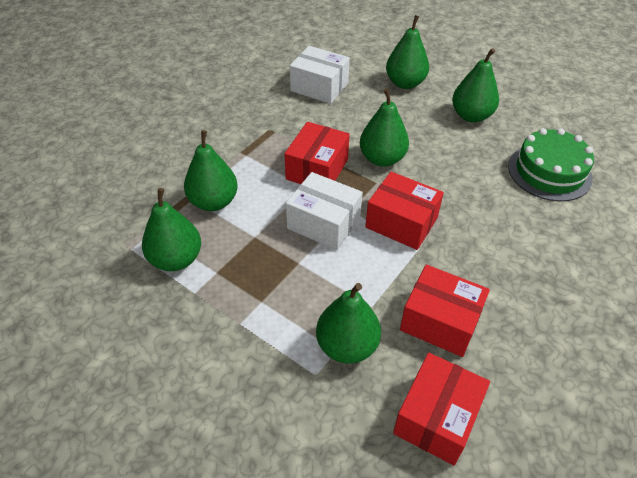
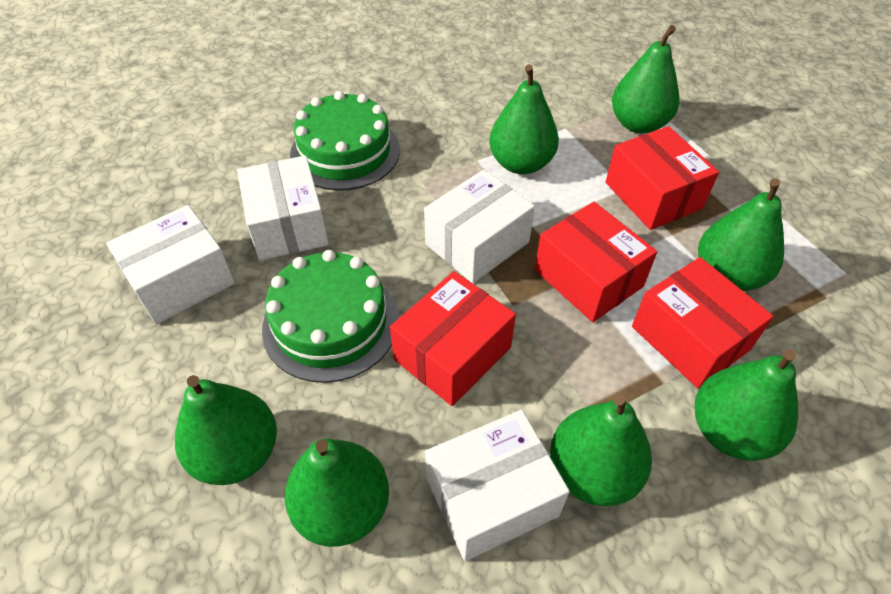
green cake: 1 -> 2
green pear: 6 -> 7
white box: 2 -> 4

